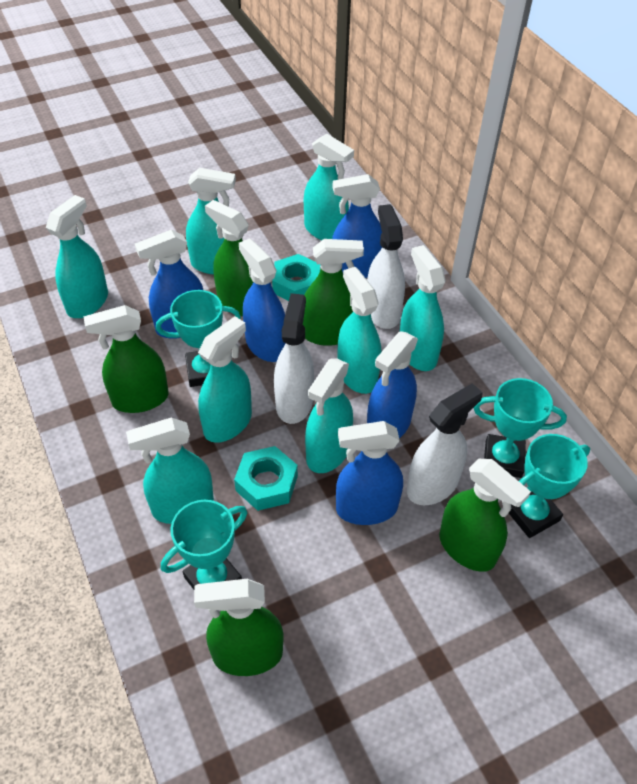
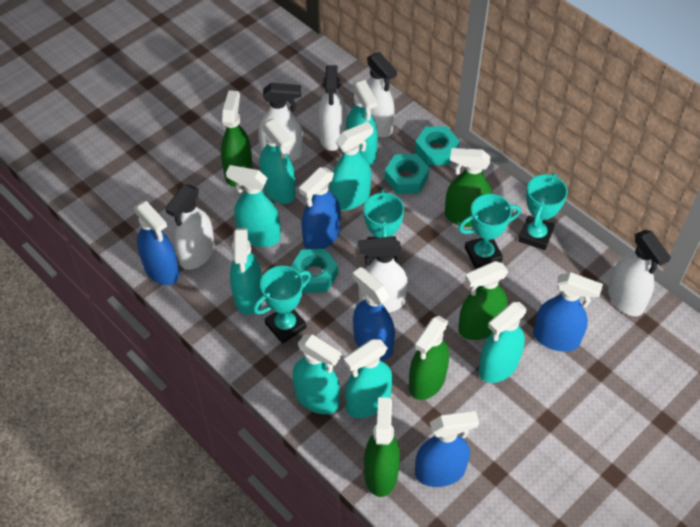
turquoise nut: 2 -> 3
white spray bottle: 3 -> 6

